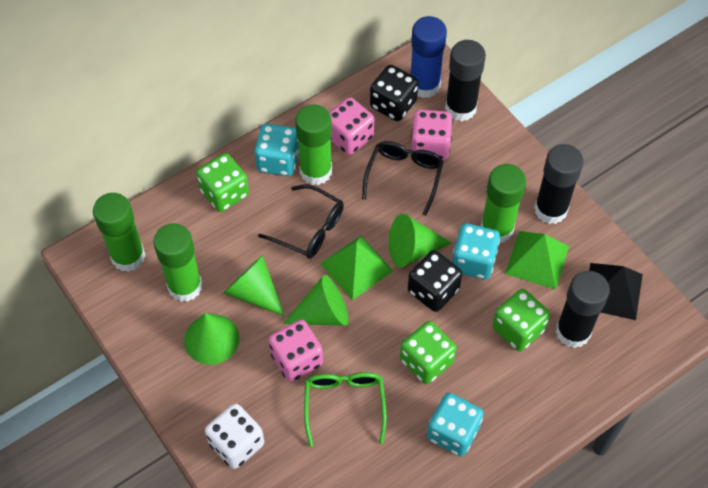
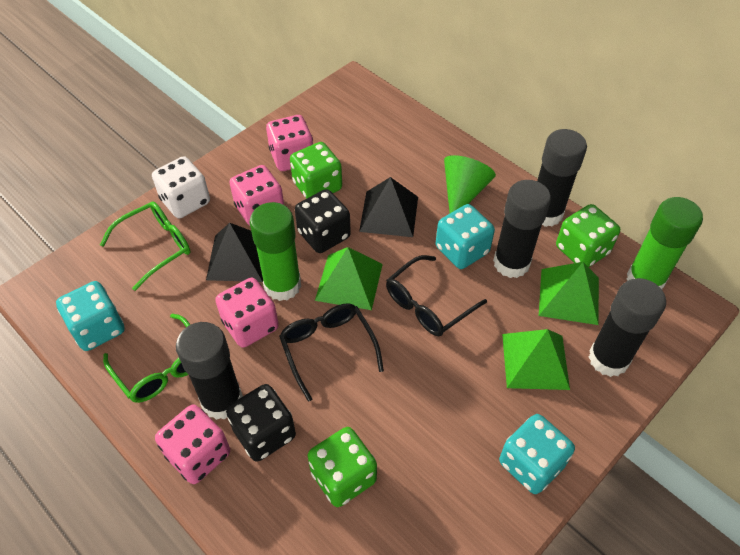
black glue stick: 3 -> 4
black pyramid: 1 -> 2
blue glue stick: 1 -> 0
green cone: 4 -> 1
green glasses: 1 -> 2
green glue stick: 4 -> 2
green pyramid: 2 -> 3
pink dice: 3 -> 4

